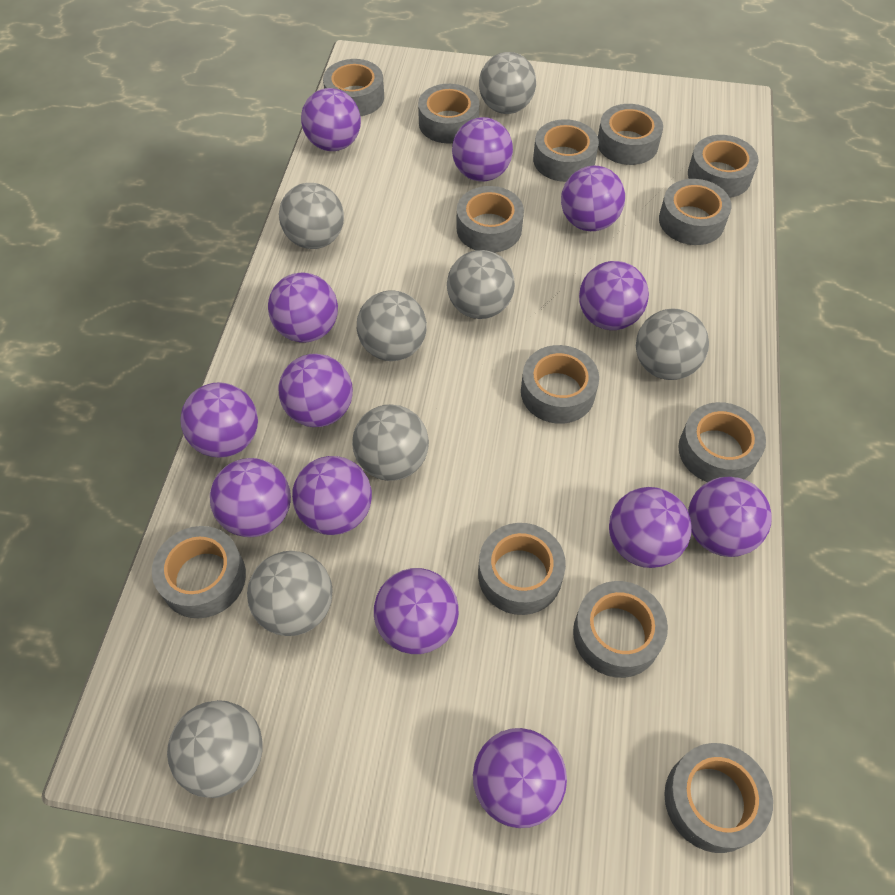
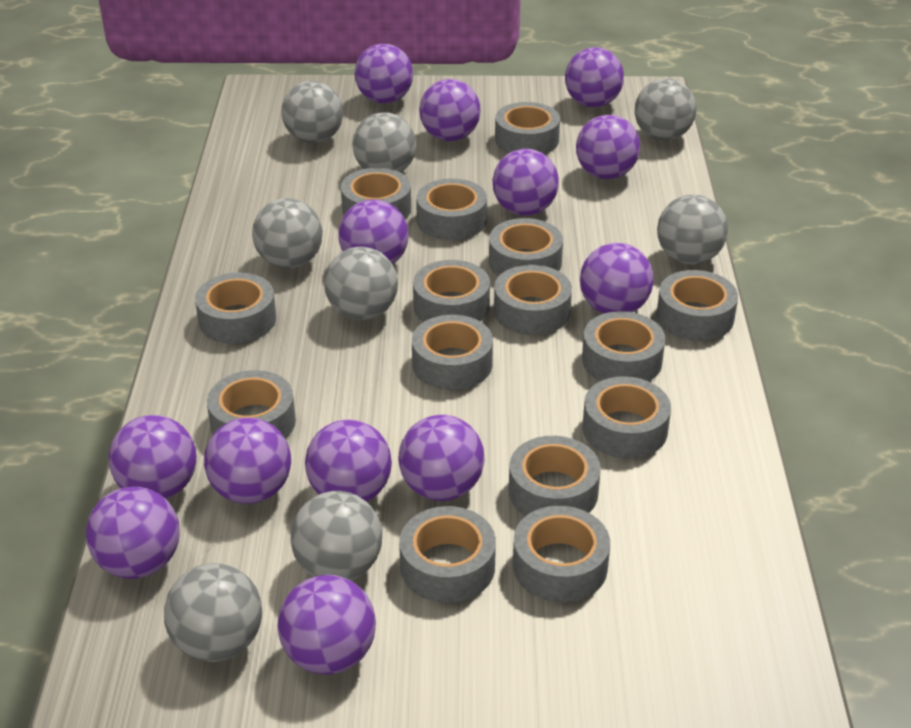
grey tape: 13 -> 15

